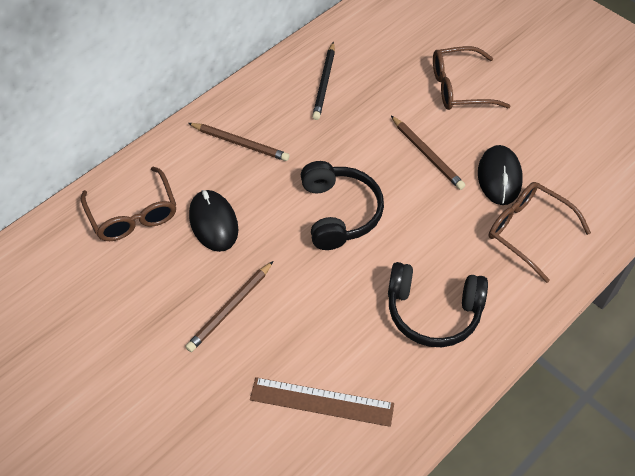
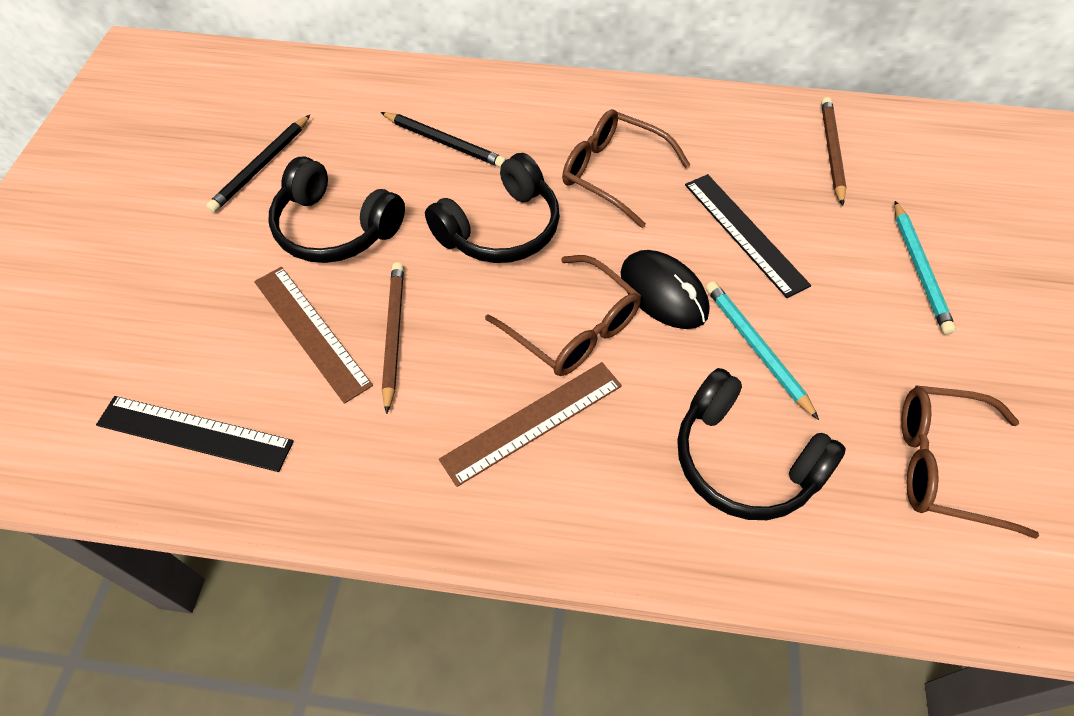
black headphones: 2 -> 3
black mouse: 2 -> 1
black pencil: 1 -> 2
black ruler: 0 -> 2
brown pencil: 3 -> 2
brown ruler: 1 -> 2
turquoise pencil: 0 -> 2

